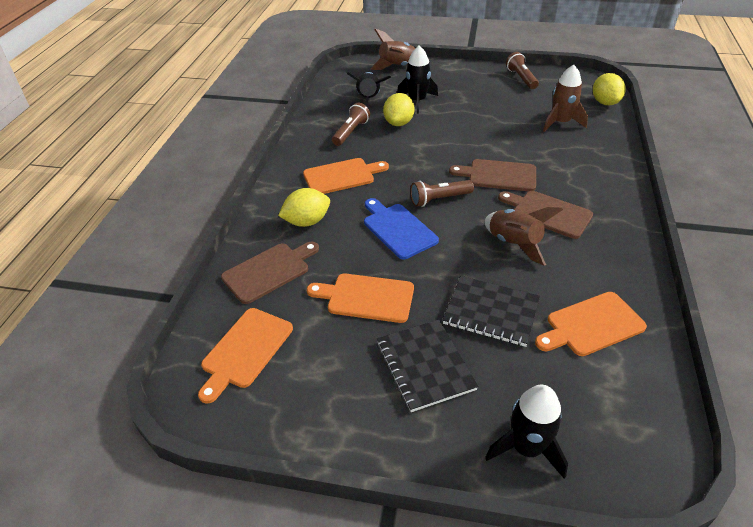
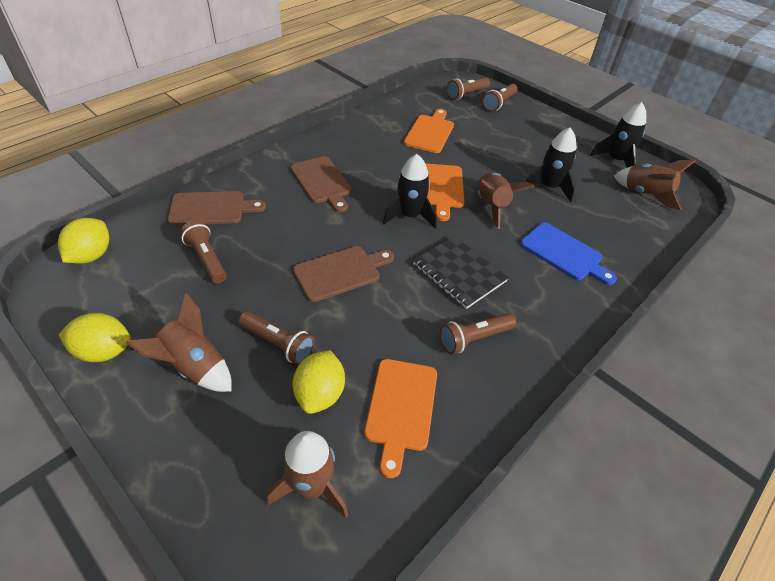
black notebook: 2 -> 1
brown flashlight: 3 -> 5
brown rocket: 3 -> 4
orange cutting board: 4 -> 3

